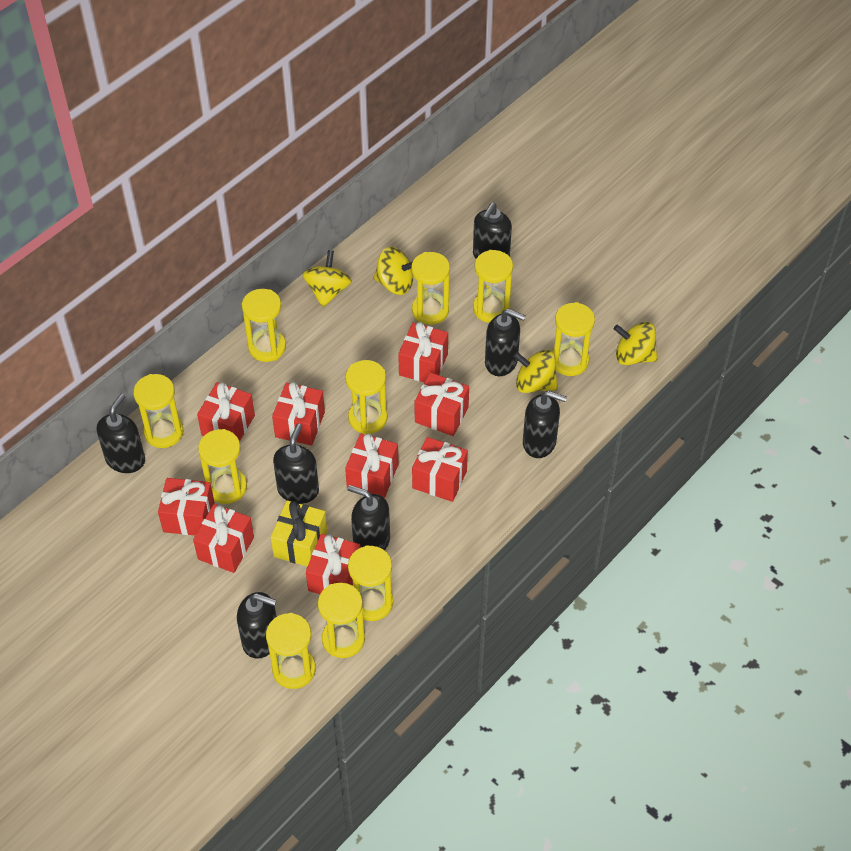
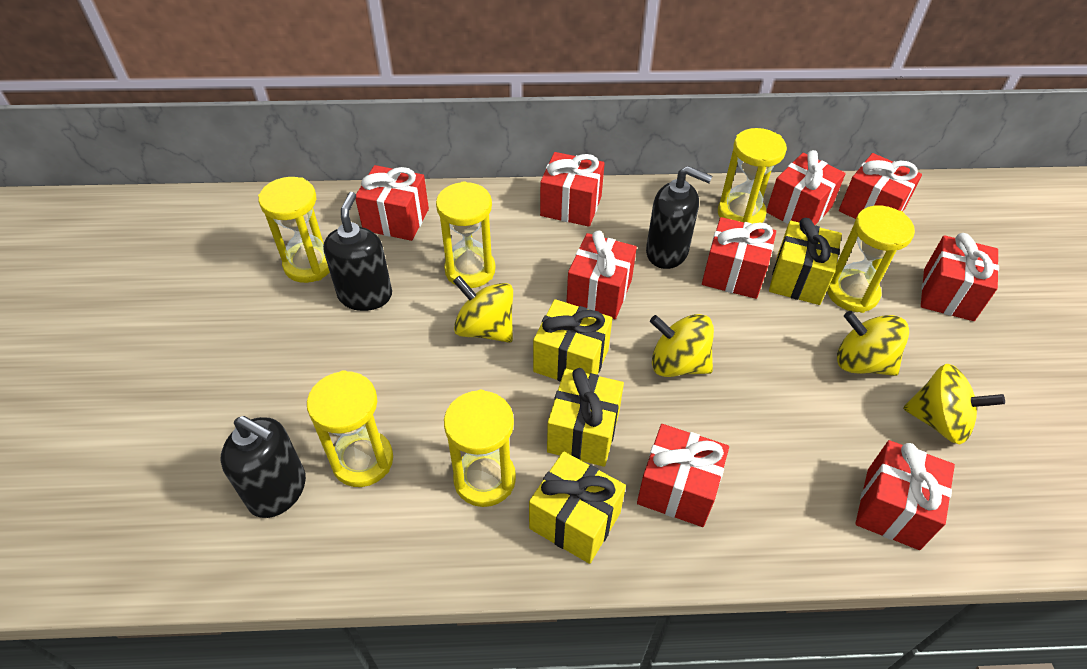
black soap dispenser: 7 -> 3
yellow gift: 1 -> 4
yellow hourglass: 10 -> 6

